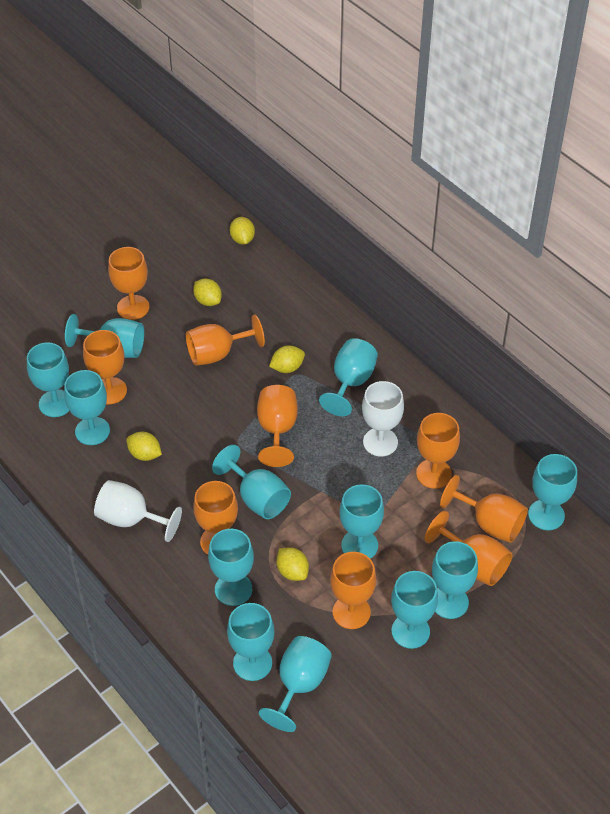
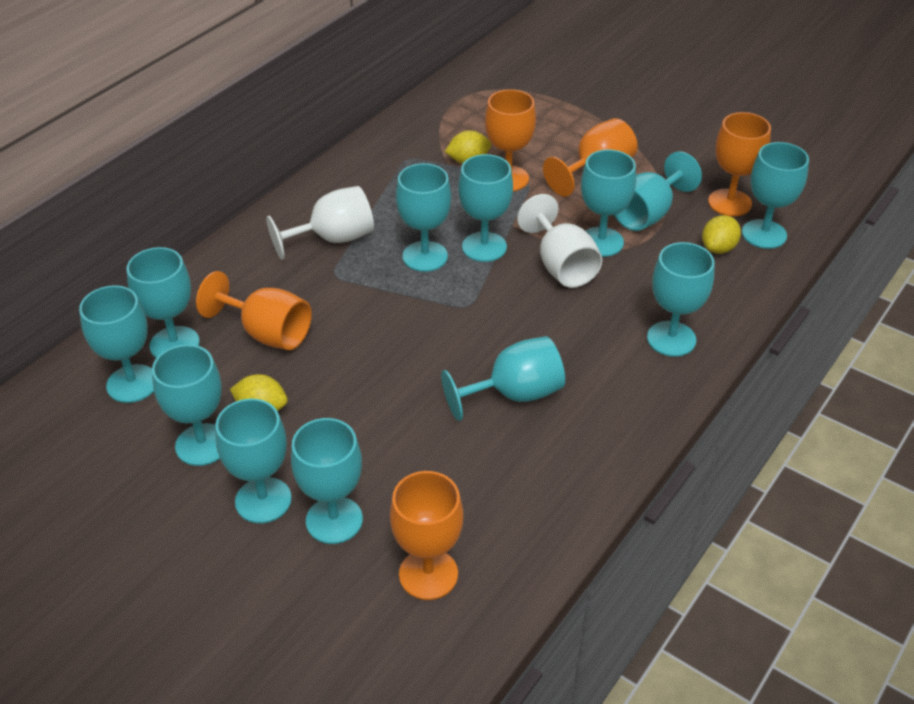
orange goblet: 9 -> 5
yellow lemon: 5 -> 3

